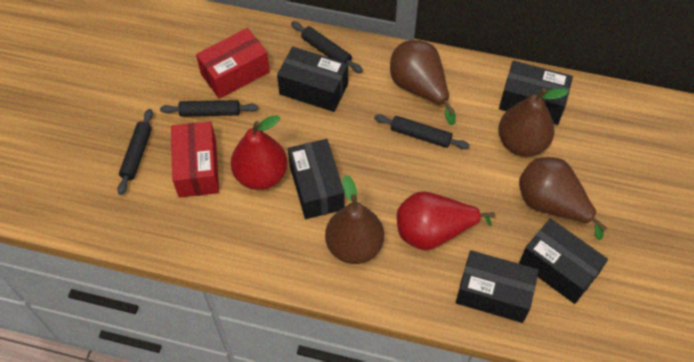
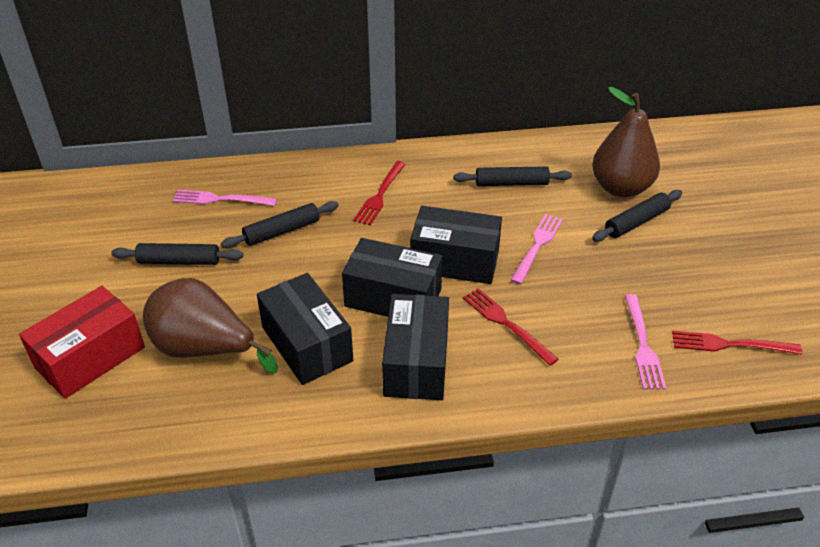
black box: 5 -> 4
brown pear: 4 -> 2
pink fork: 0 -> 3
red box: 2 -> 1
red fork: 0 -> 3
red pear: 2 -> 0

